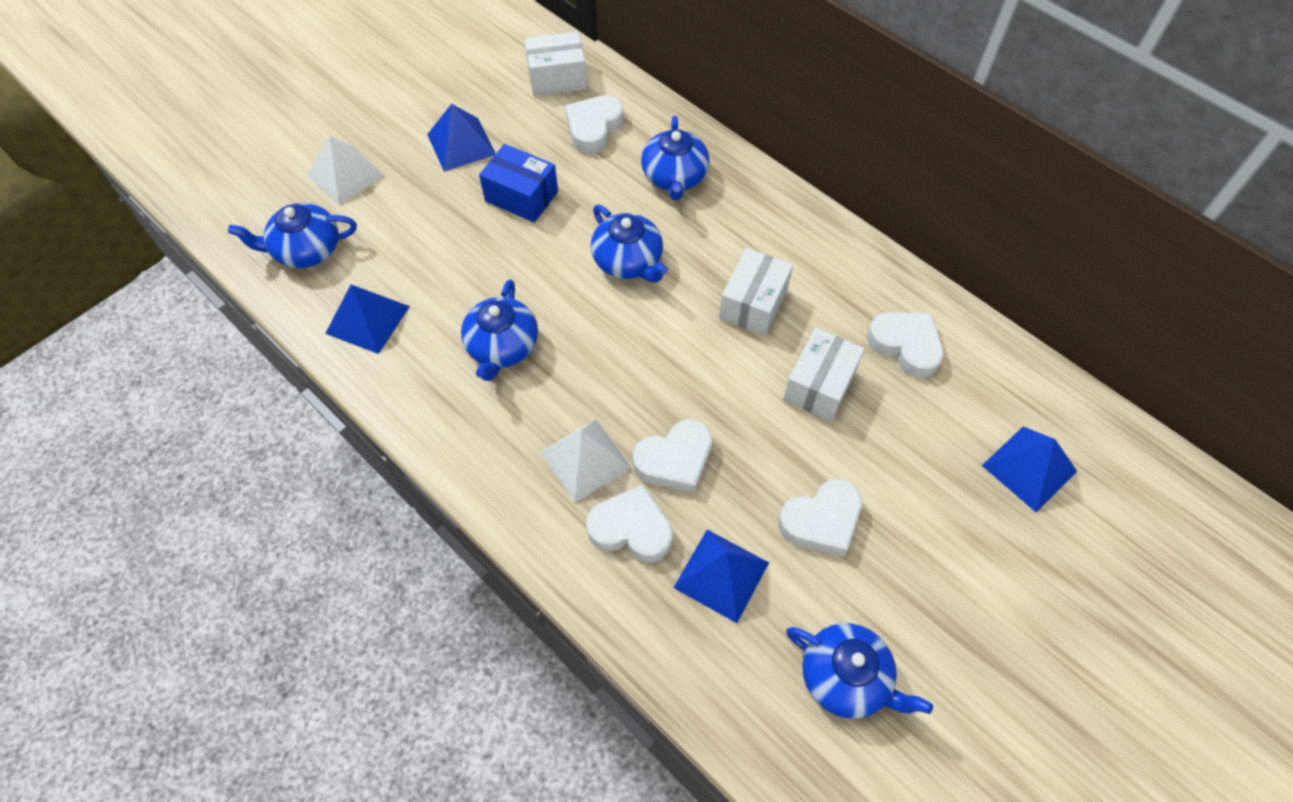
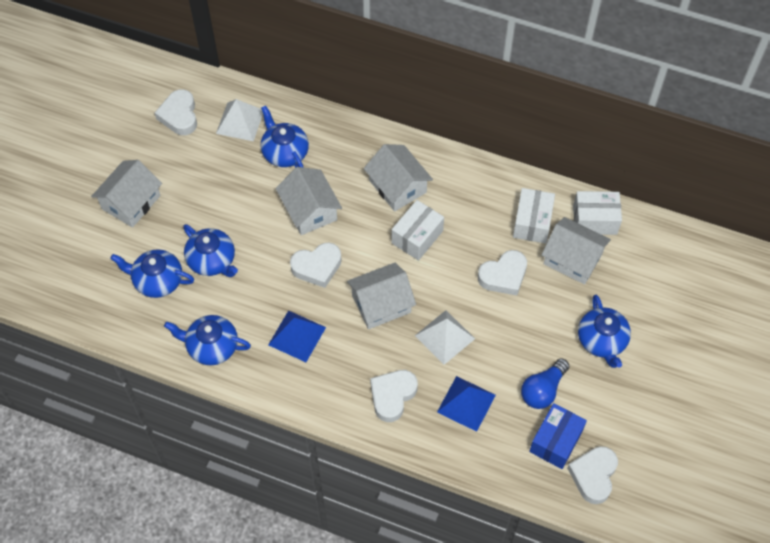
blue light bulb: 0 -> 1
blue pyramid: 4 -> 2
white house: 0 -> 5

